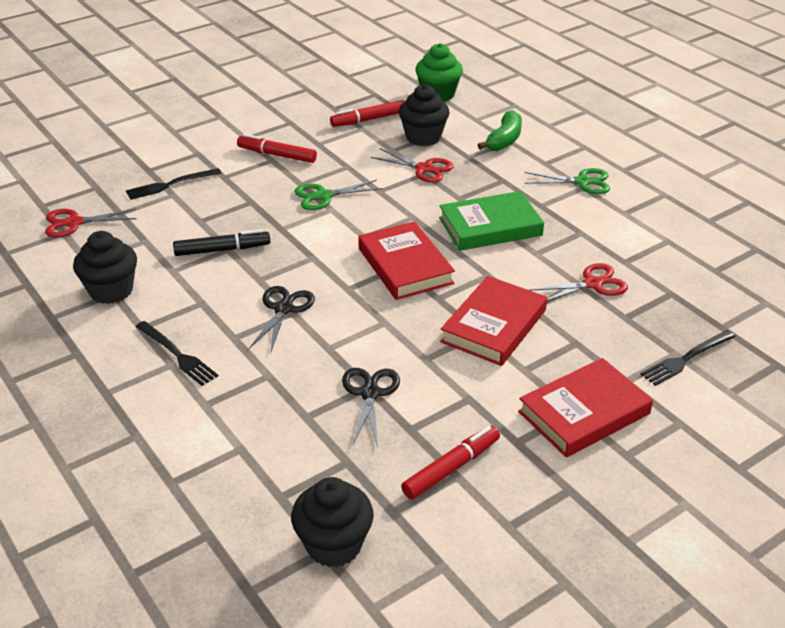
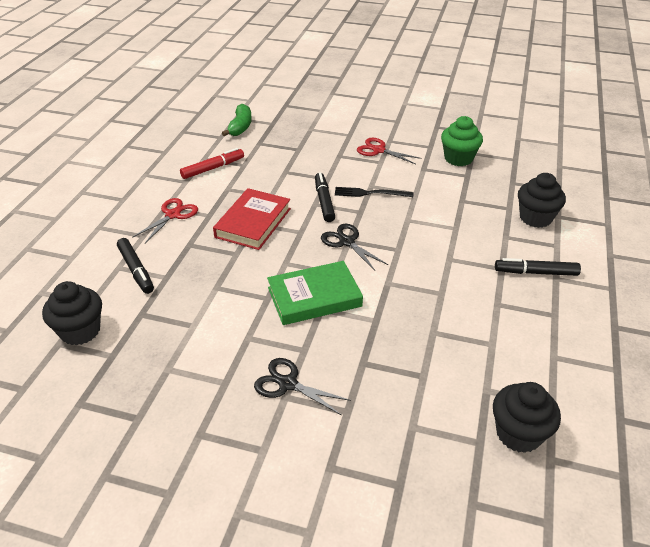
black fork: 3 -> 1
black marker: 1 -> 3
green scissors: 2 -> 0
red book: 3 -> 1
red marker: 3 -> 1
red scissors: 3 -> 2

